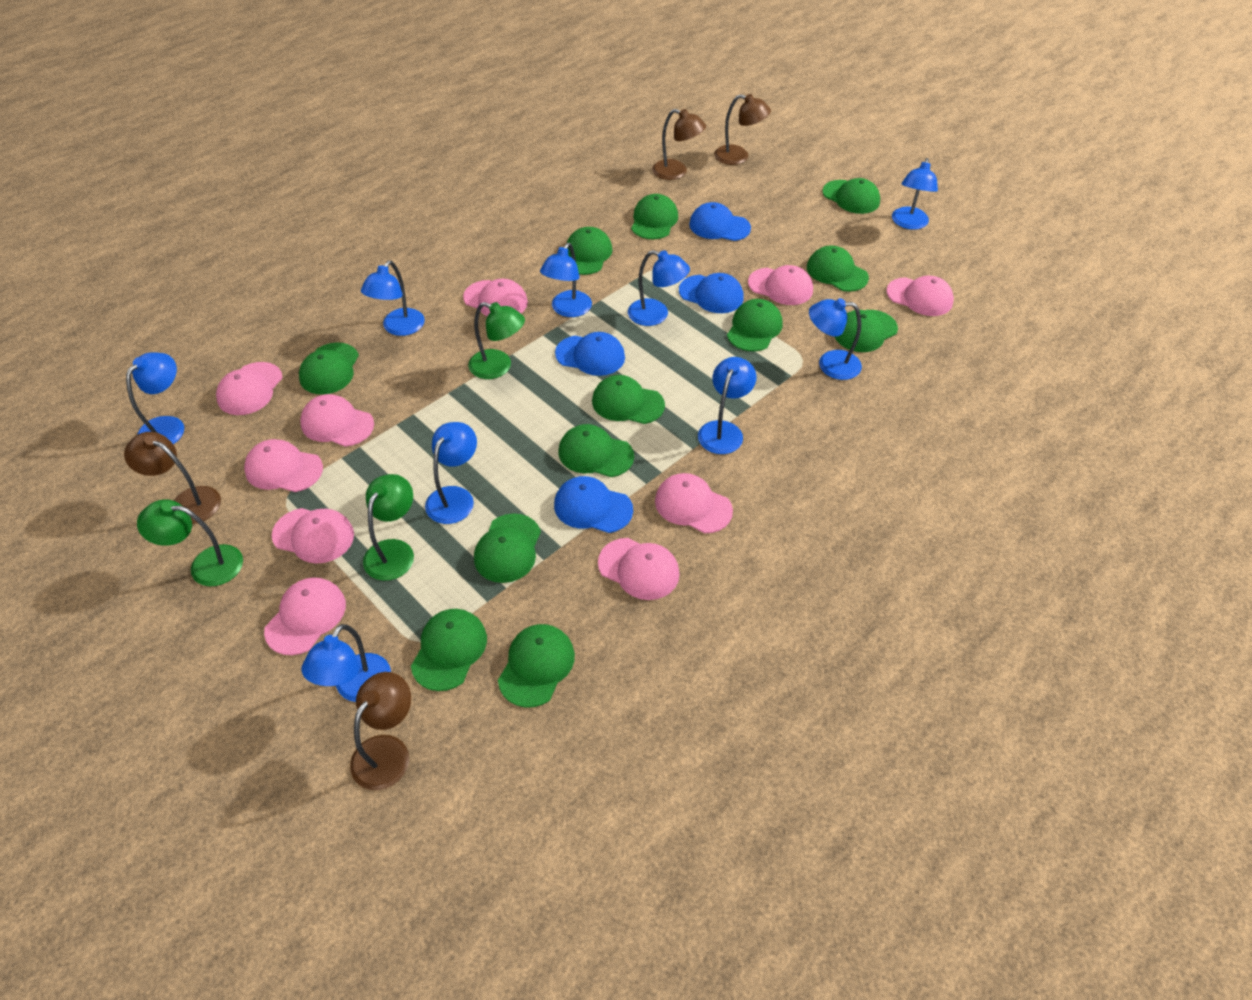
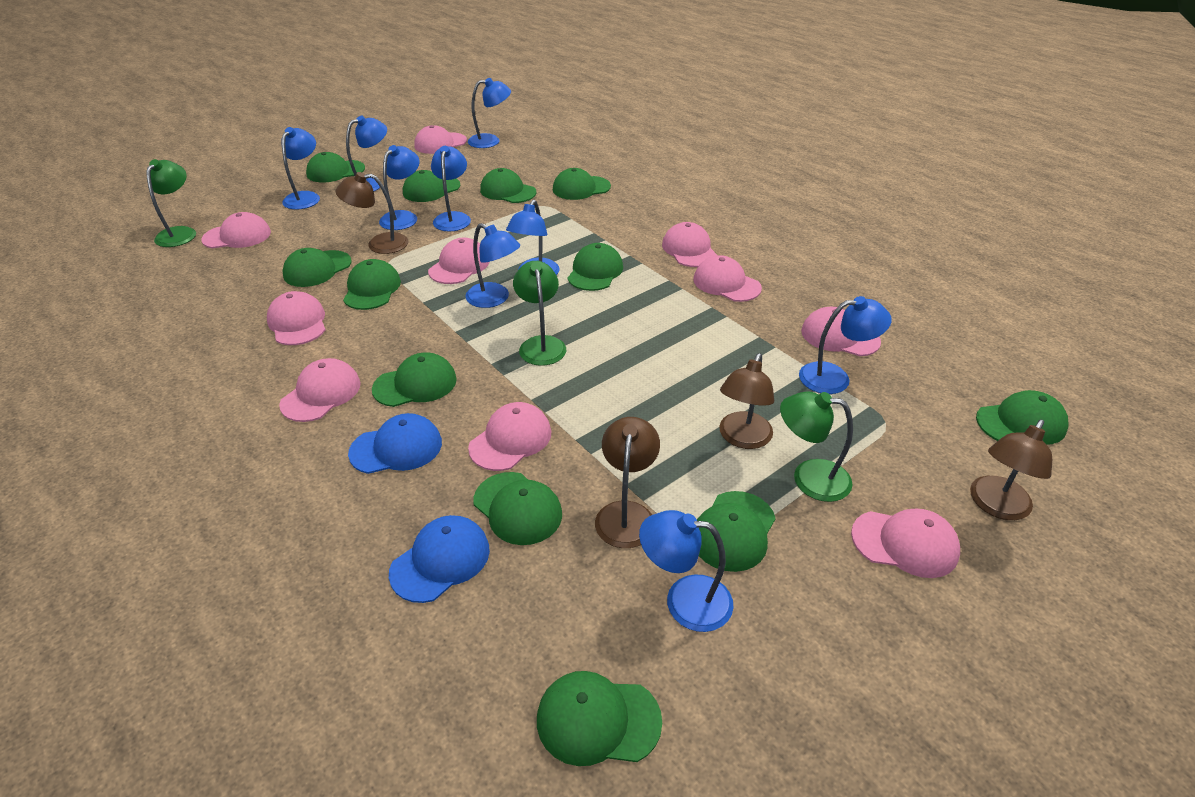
blue cap: 4 -> 2

